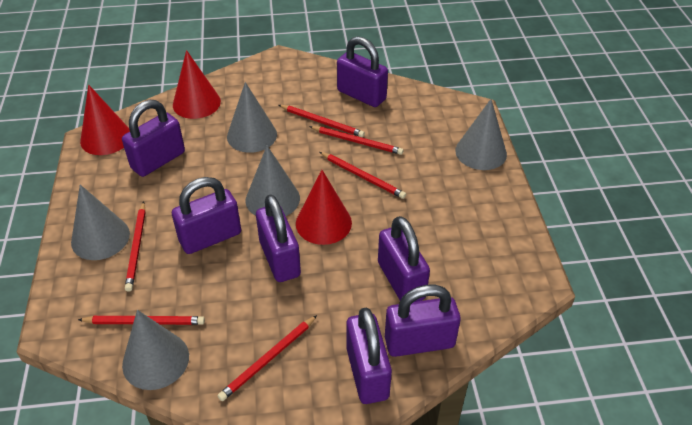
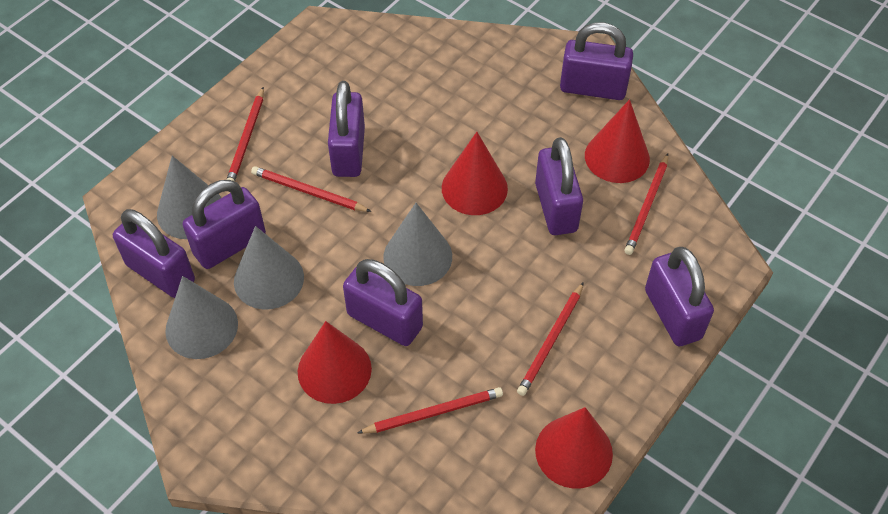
grey cone: 5 -> 4
red cone: 3 -> 4
red pencil: 6 -> 5

